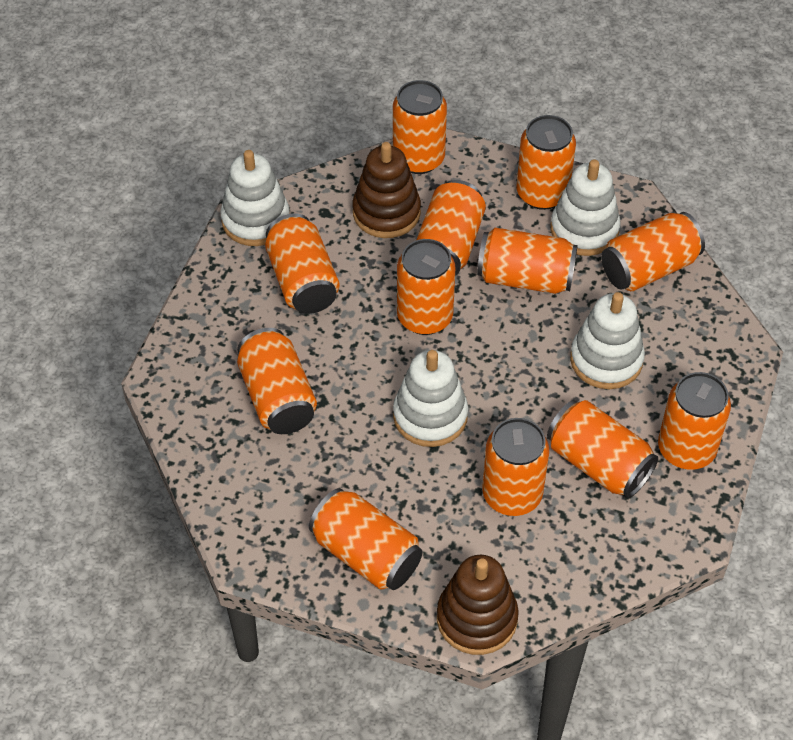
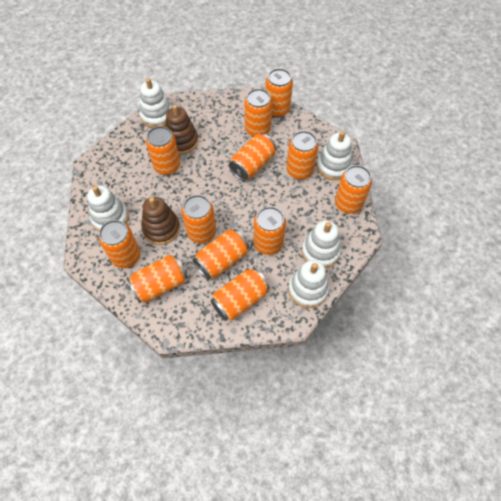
white stacking toy: 4 -> 5

